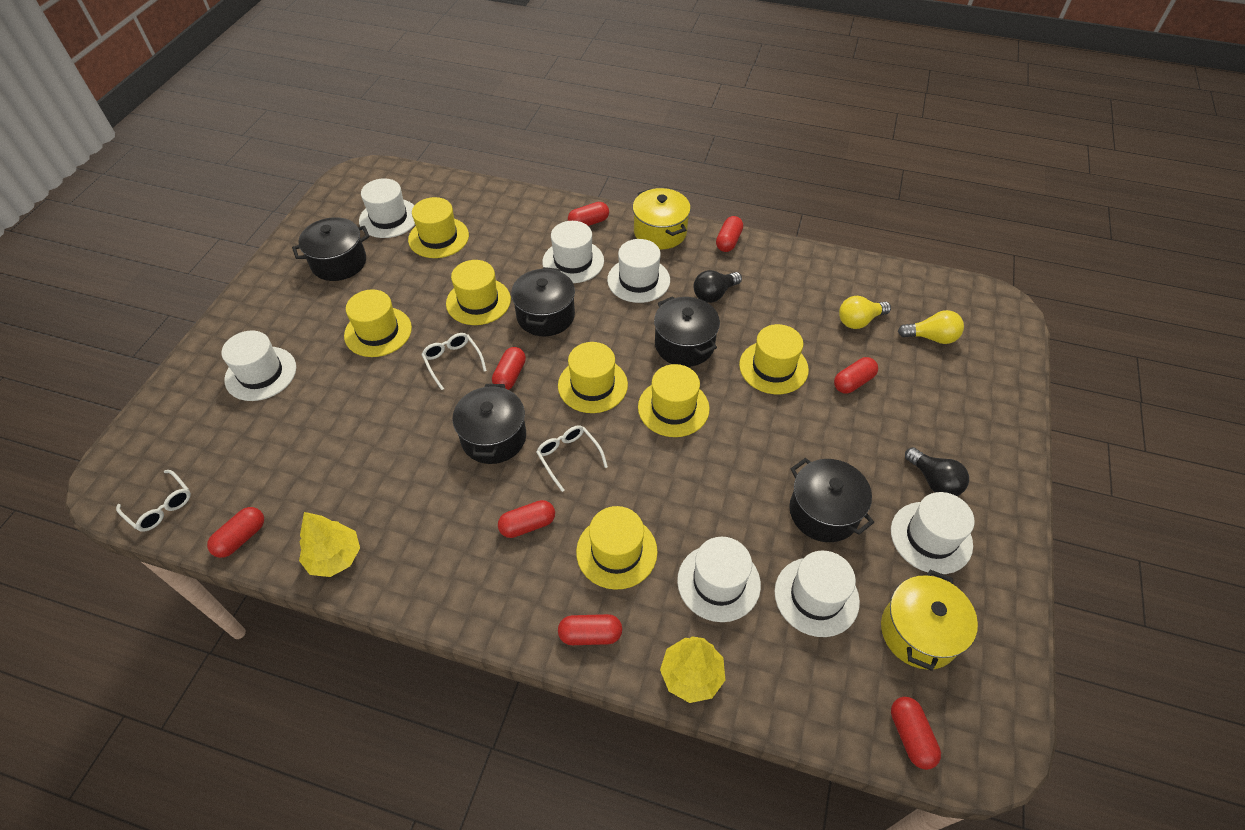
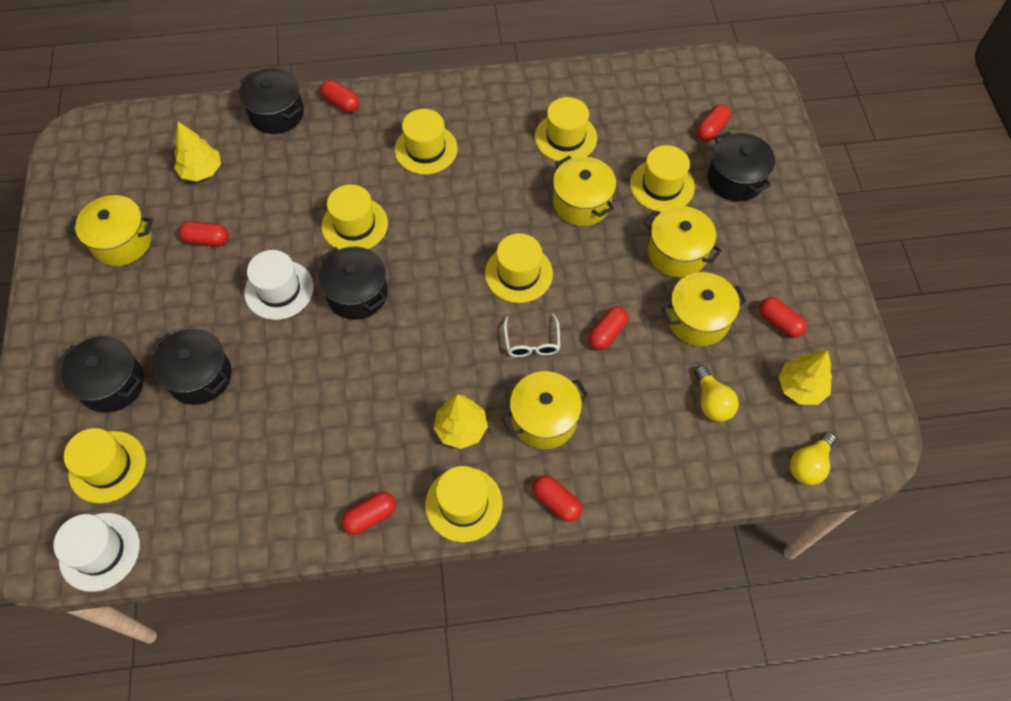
black light bulb: 2 -> 0
red capsule: 8 -> 7
white glasses: 3 -> 1
white hat: 7 -> 2
yellow pot: 2 -> 5
yellow tree: 2 -> 3

